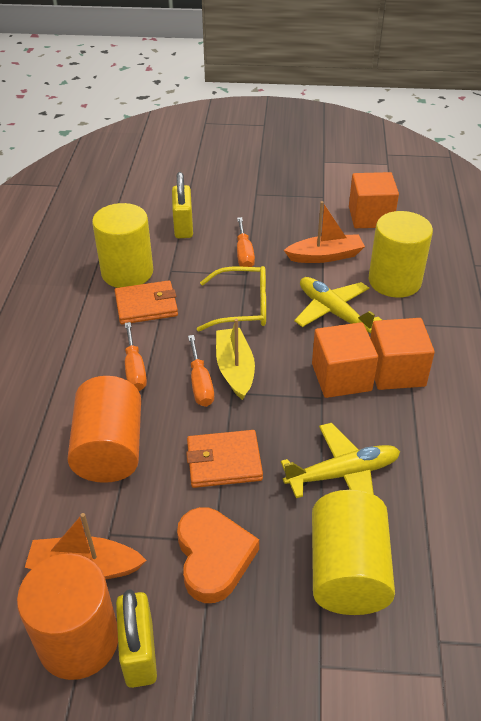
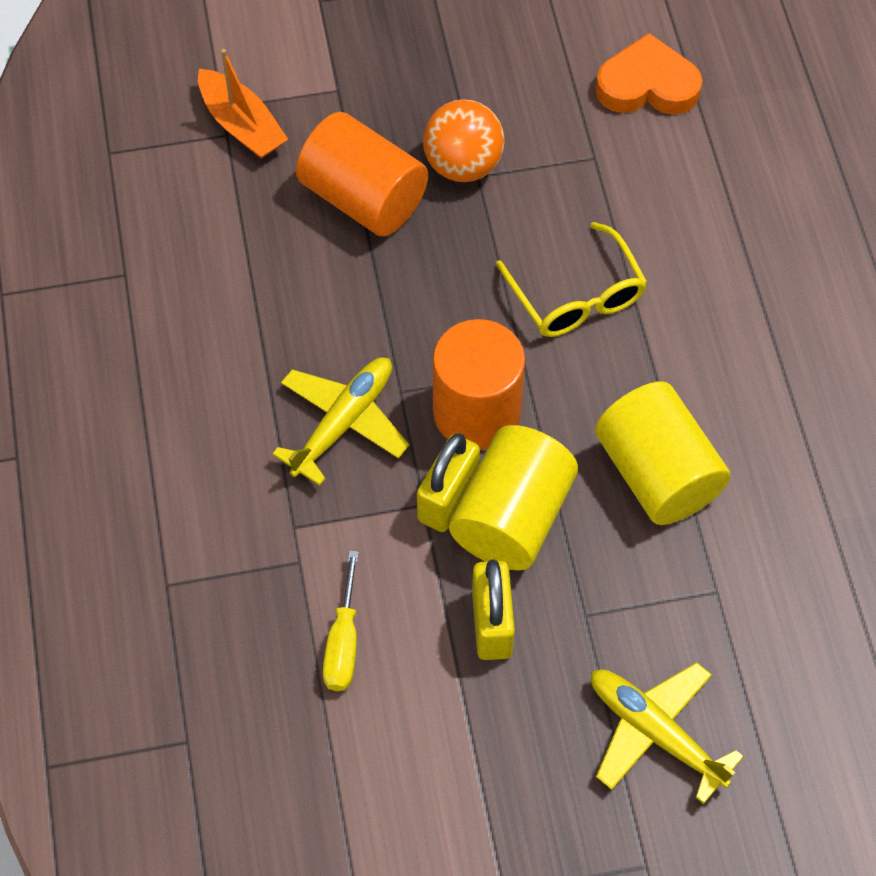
orange ball: 0 -> 1
orange boat: 2 -> 1
orange cube: 3 -> 0
orange screwdriver: 3 -> 0
orange wallet: 2 -> 0
yellow boat: 1 -> 0
yellow cylinder: 3 -> 2
yellow screwdriver: 0 -> 1

